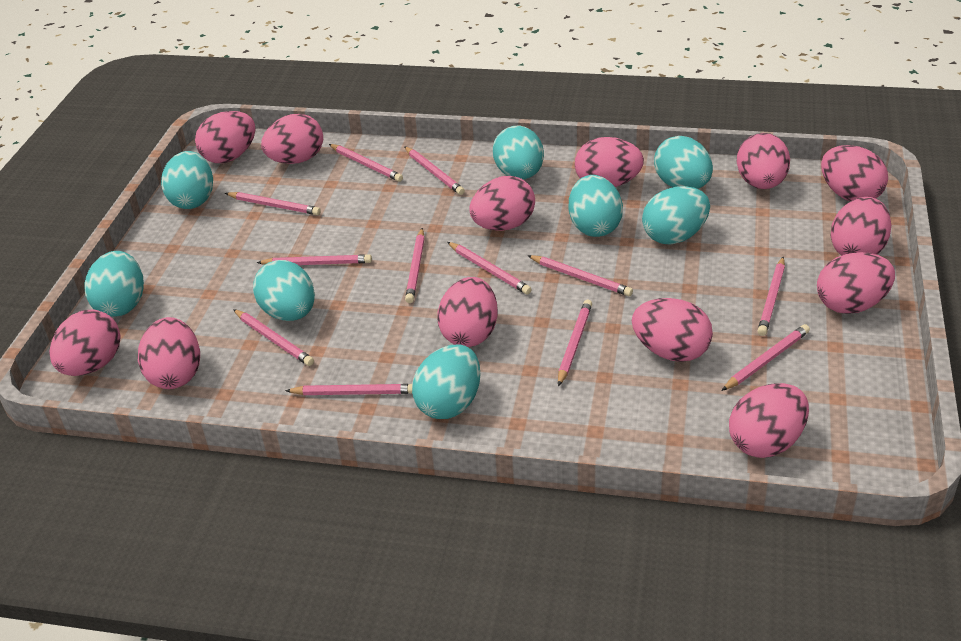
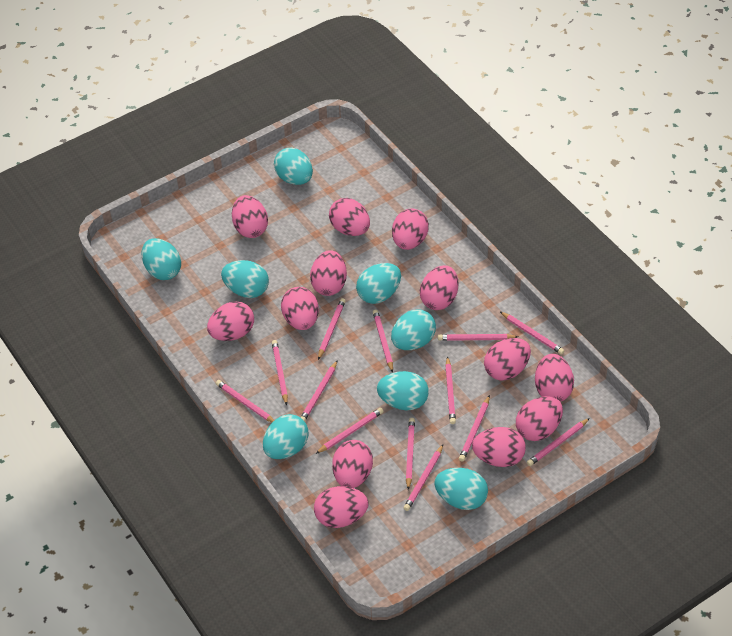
pink pencil: 12 -> 13

